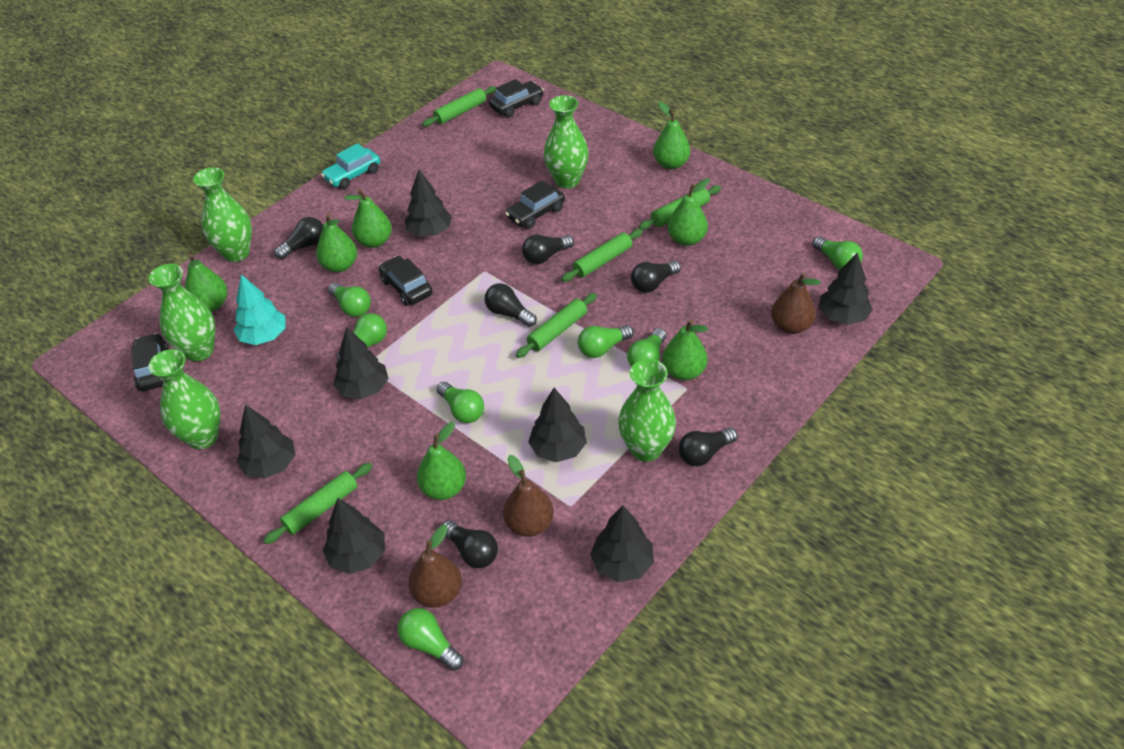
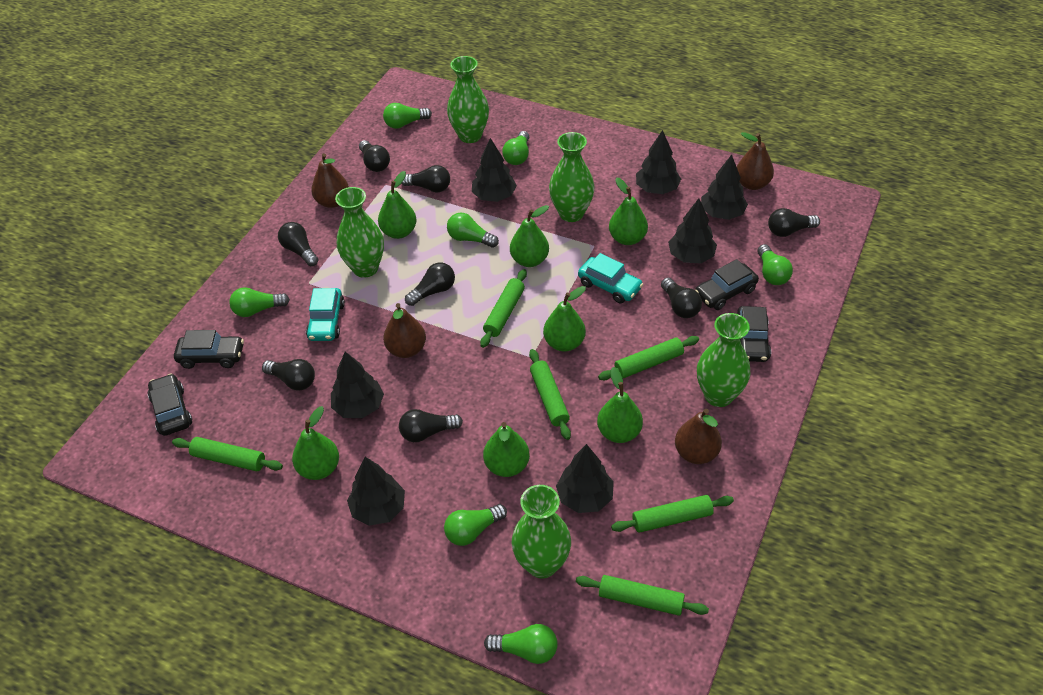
black light bulb: 6 -> 8
brown pear: 3 -> 4
green rolling pin: 5 -> 6
turquoise car: 1 -> 2
turquoise tree: 1 -> 0

